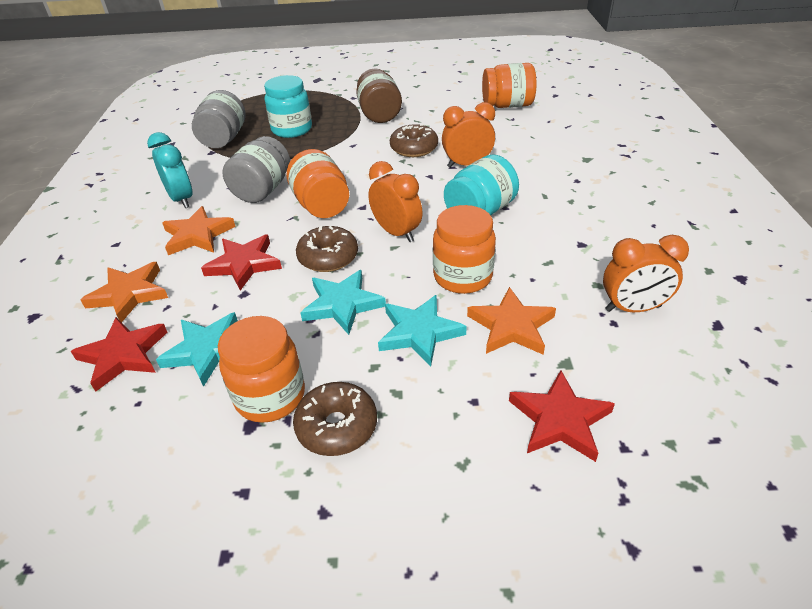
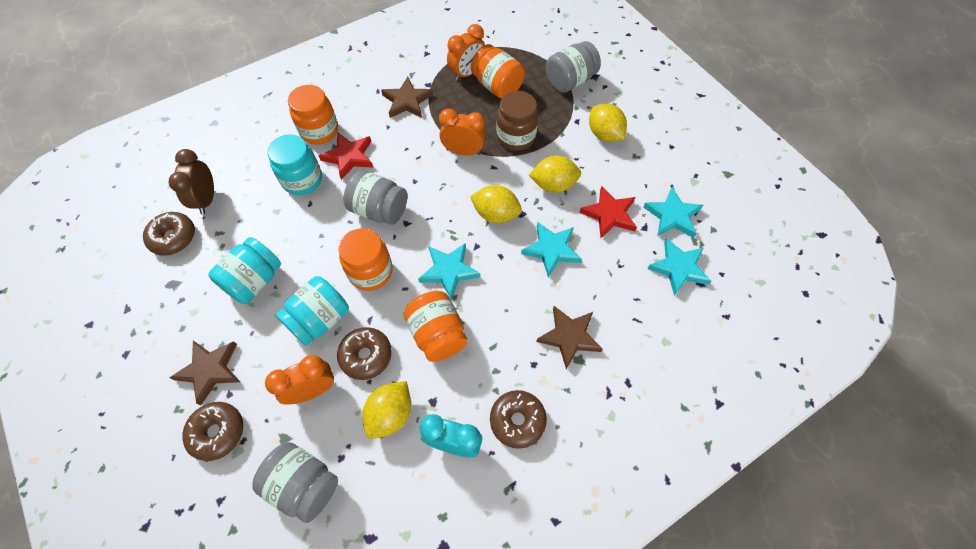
brown clock: 0 -> 1
brown donut: 3 -> 4
brown star: 0 -> 3
grey jar: 2 -> 3
orange star: 3 -> 0
red star: 3 -> 2
turquoise jar: 2 -> 3
turquoise star: 3 -> 4
yellow lemon: 0 -> 4

